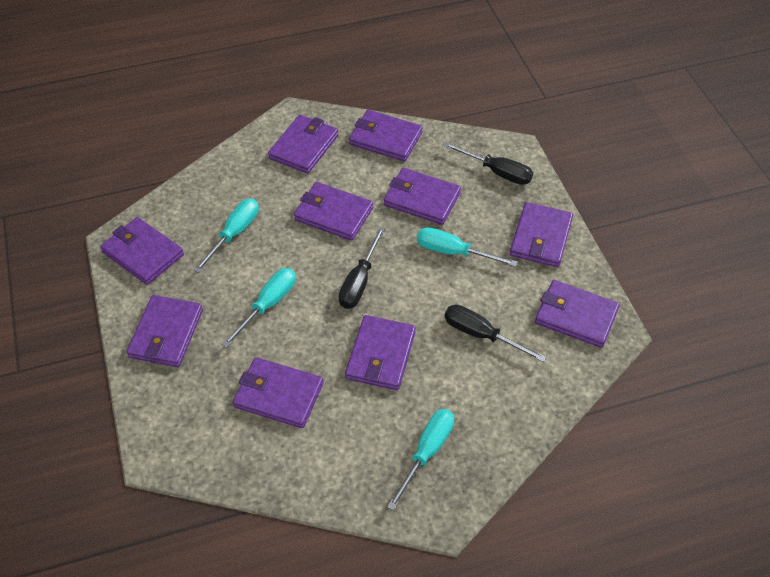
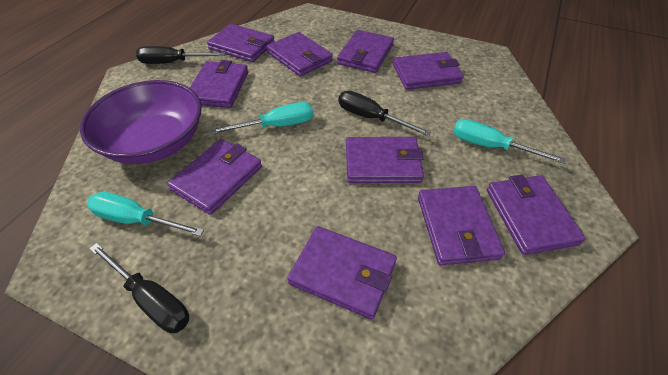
purple bowl: 0 -> 1
turquoise screwdriver: 4 -> 3

